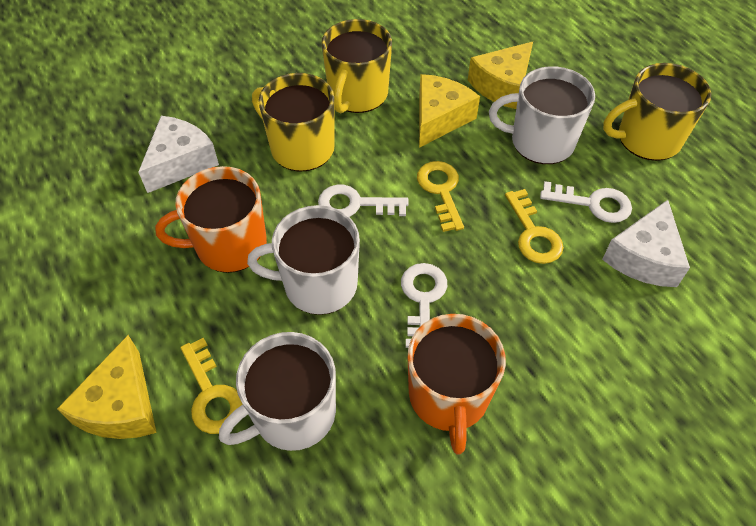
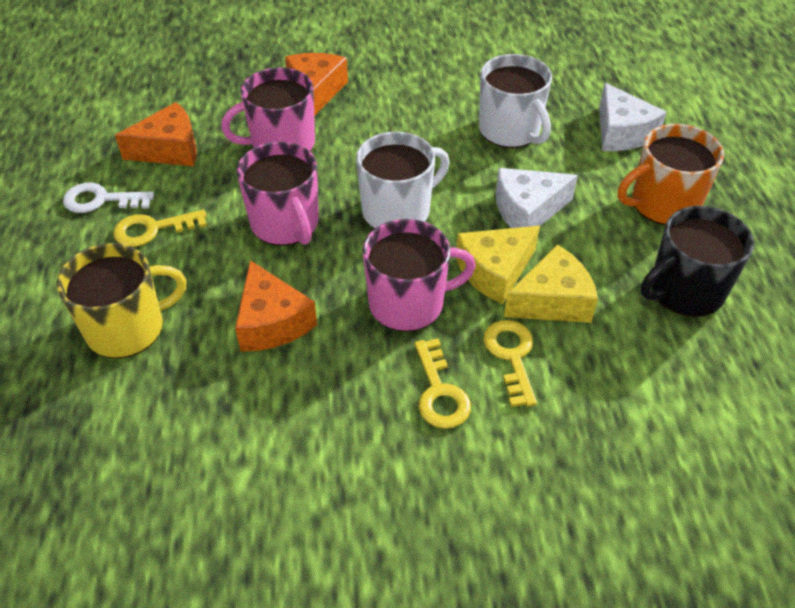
black mug: 0 -> 1
orange cheese: 0 -> 3
orange mug: 2 -> 1
pink mug: 0 -> 3
white key: 3 -> 1
white mug: 3 -> 2
yellow cheese: 3 -> 2
yellow mug: 3 -> 1

